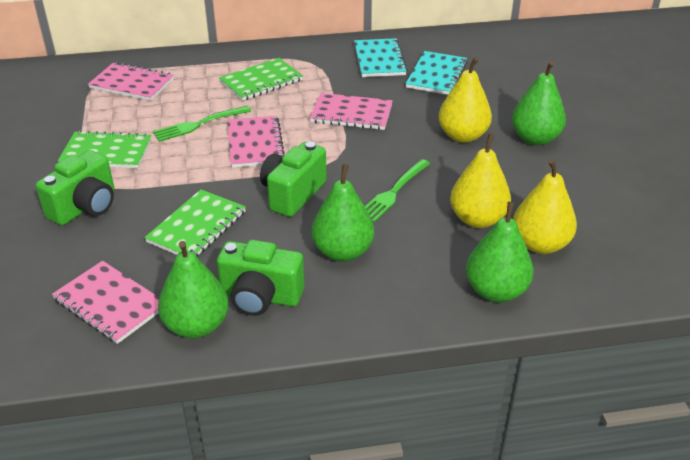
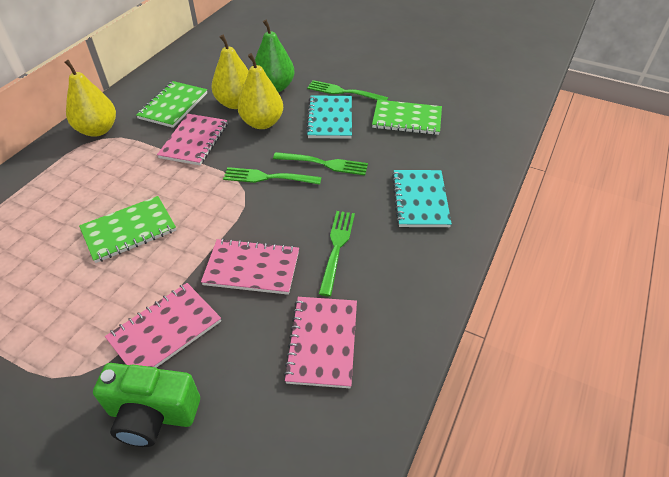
green camera: 3 -> 1
green fork: 2 -> 4
green pear: 4 -> 1

